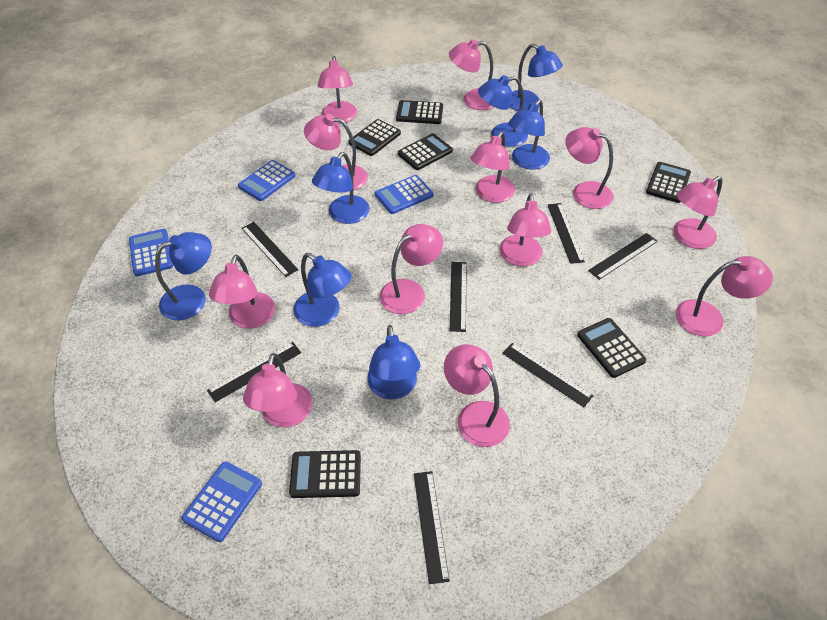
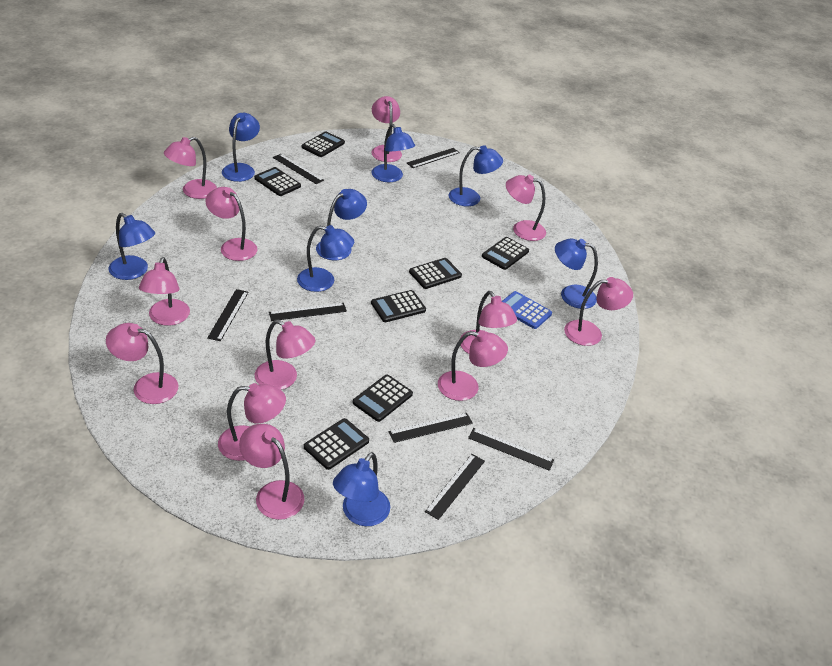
black calculator: 6 -> 7
blue calculator: 4 -> 1
blue lamp: 7 -> 8

